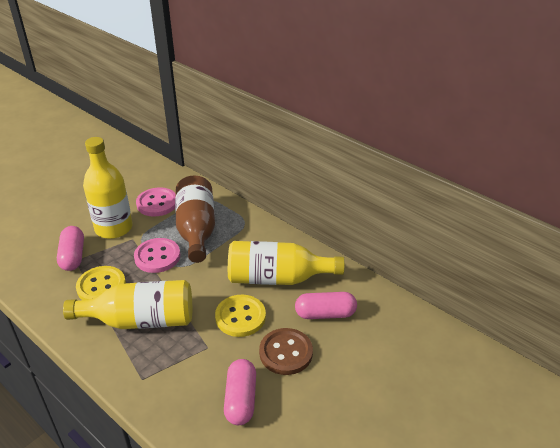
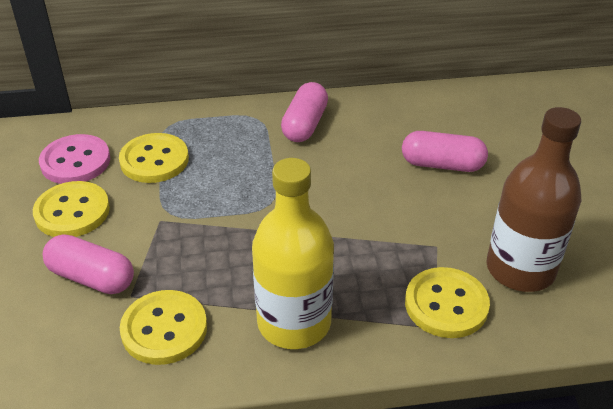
brown button: 1 -> 0
pink button: 2 -> 1
yellow bottle: 3 -> 1
yellow button: 2 -> 4

